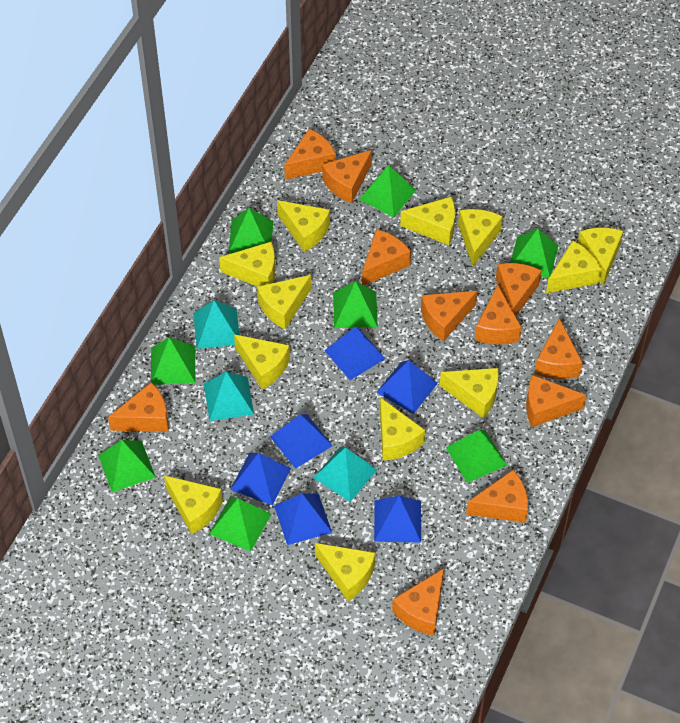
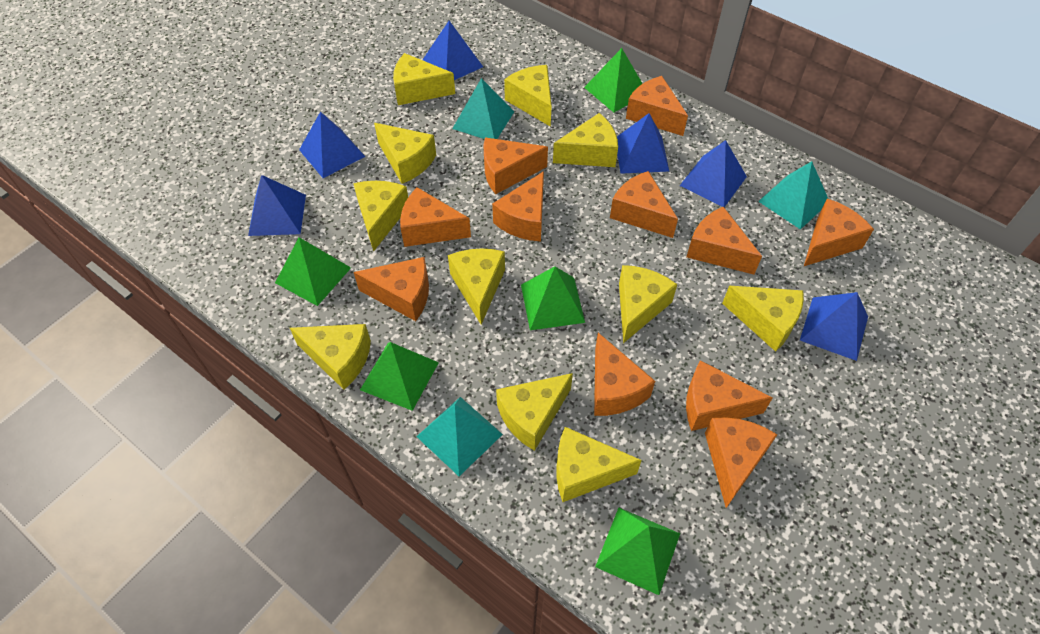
green pyramid: 8 -> 5
yellow cheese: 12 -> 11

